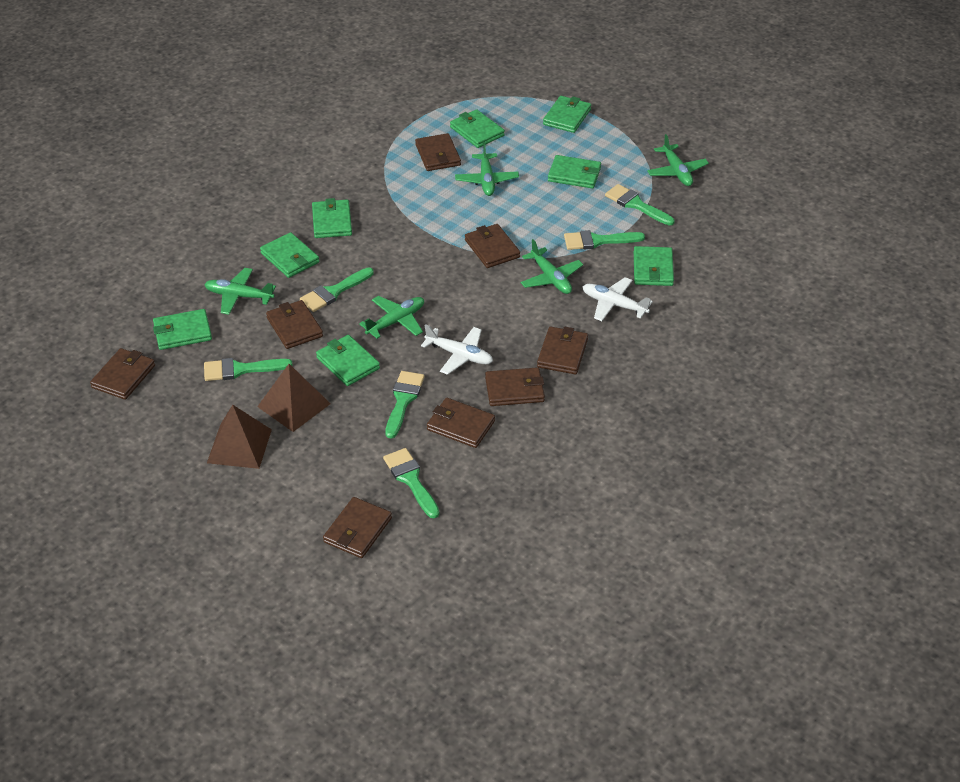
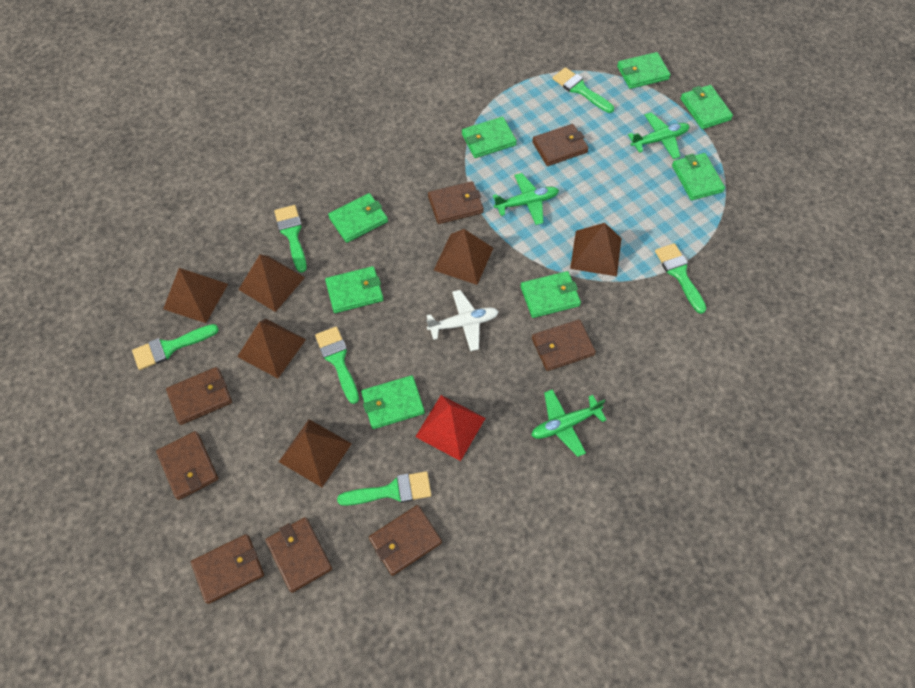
brown pyramid: 2 -> 6
green plane: 5 -> 3
red pyramid: 0 -> 1
white plane: 2 -> 1

